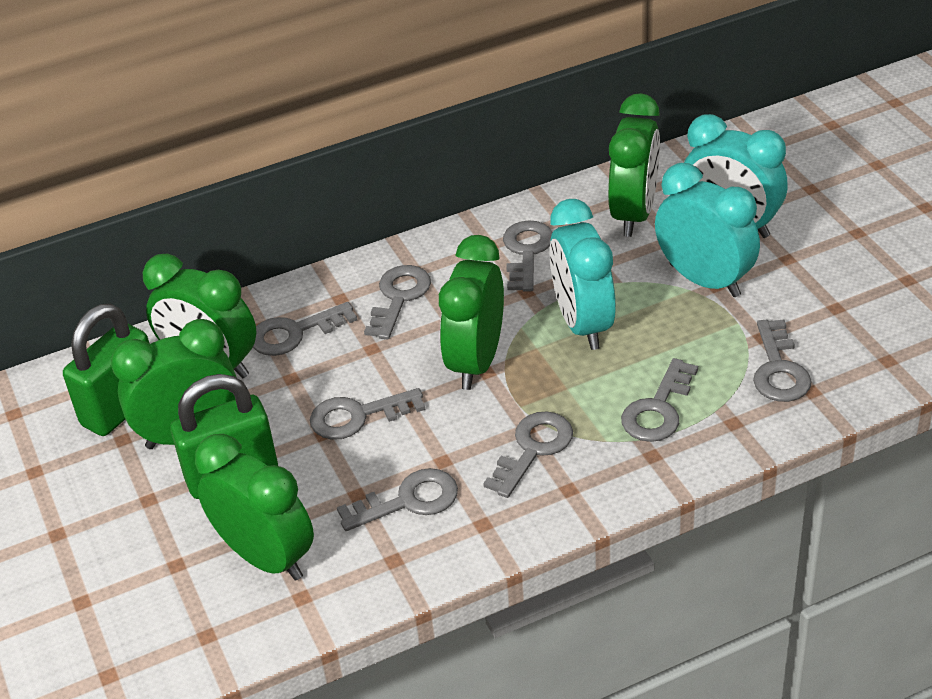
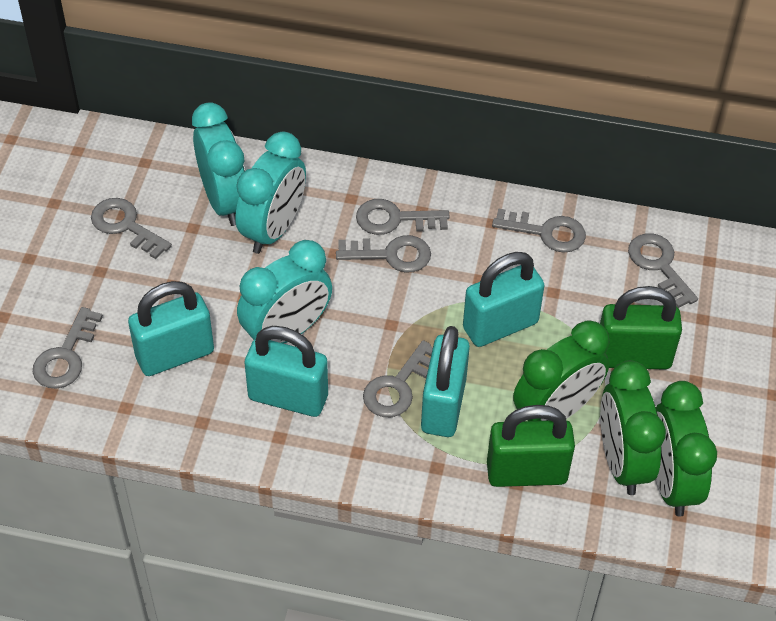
green clock: 5 -> 3
grey key: 8 -> 7
turquoise padlock: 0 -> 4

